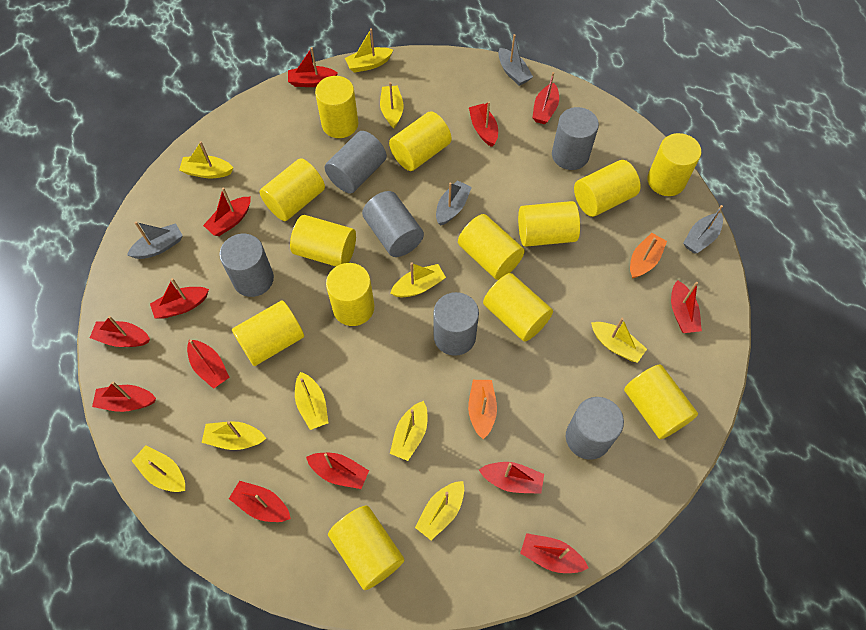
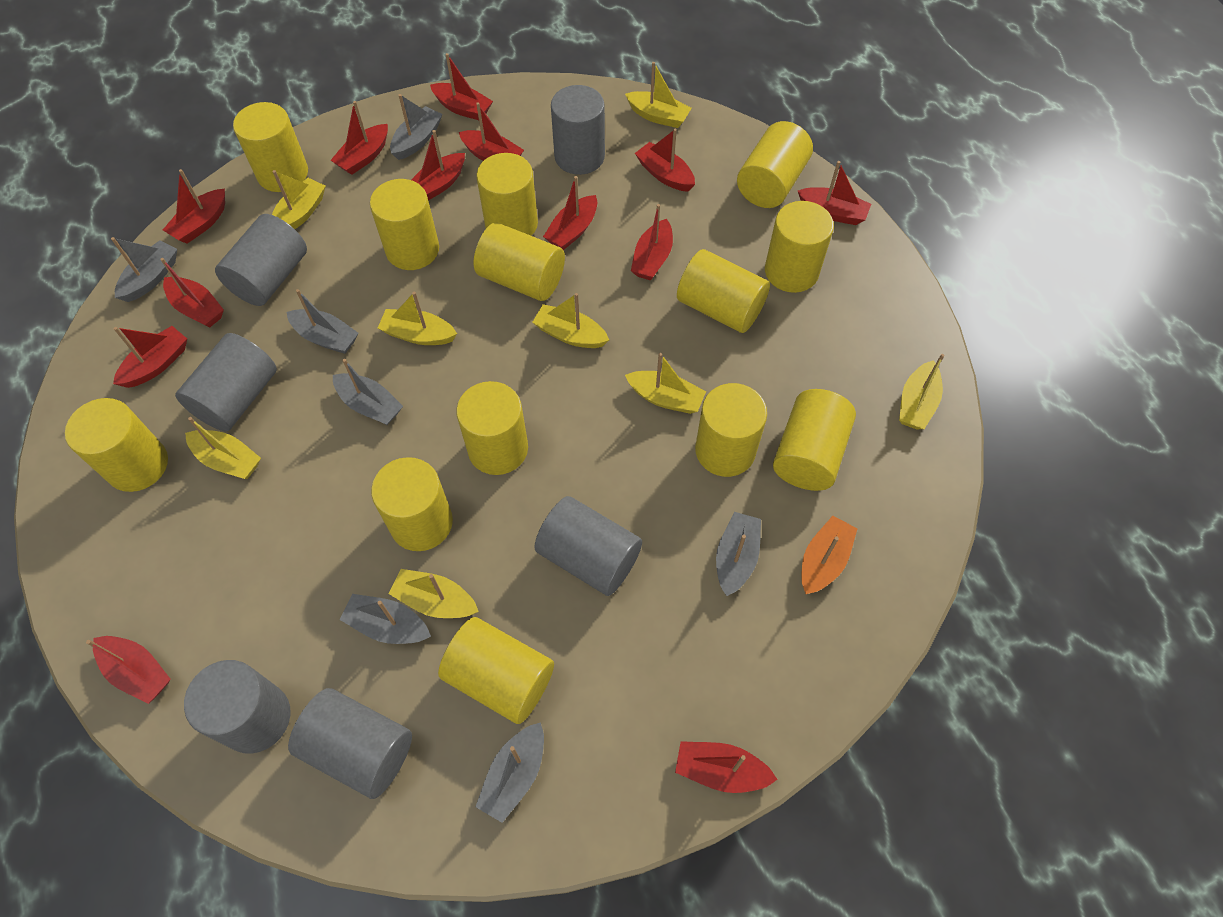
grey boat: 4 -> 7
orange boat: 2 -> 1
yellow boat: 10 -> 8

